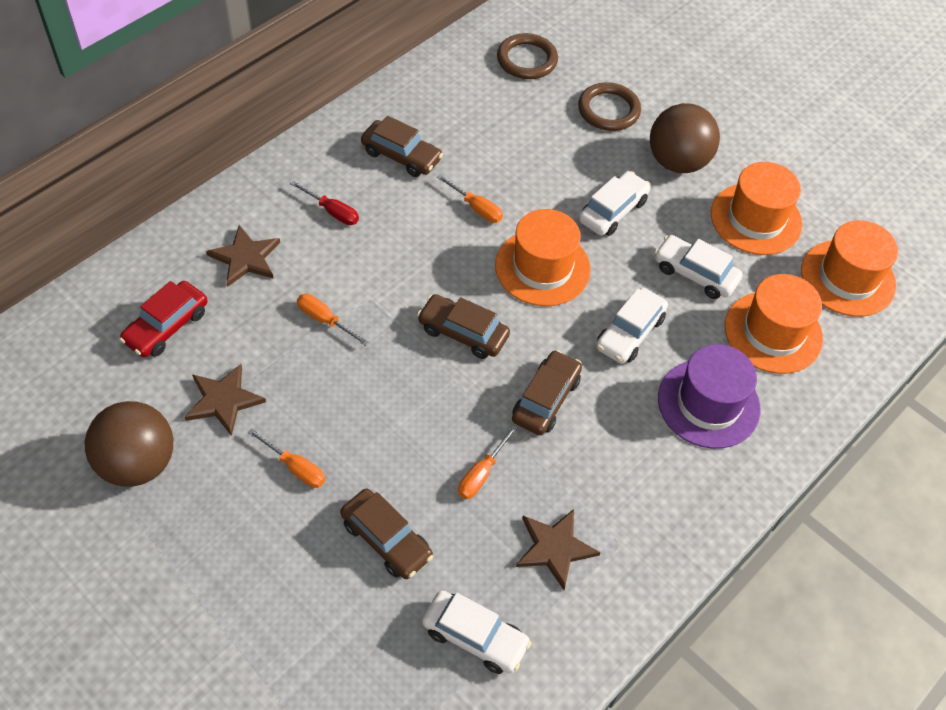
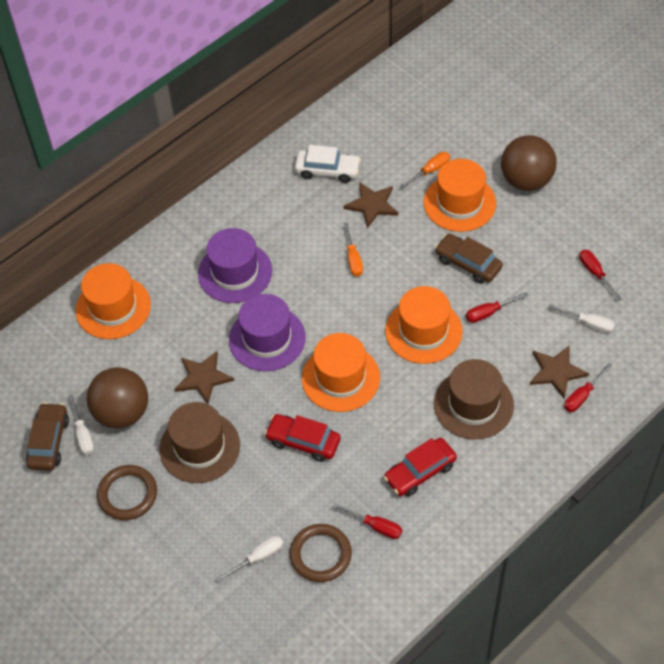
brown car: 4 -> 2
brown hat: 0 -> 2
orange screwdriver: 4 -> 2
purple hat: 1 -> 2
red car: 1 -> 2
red screwdriver: 1 -> 4
white car: 4 -> 1
white screwdriver: 0 -> 3

